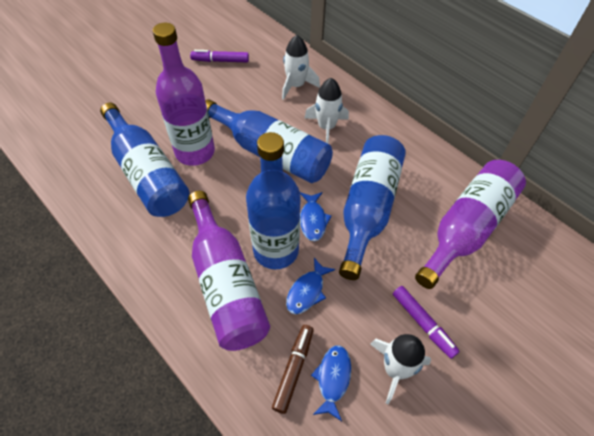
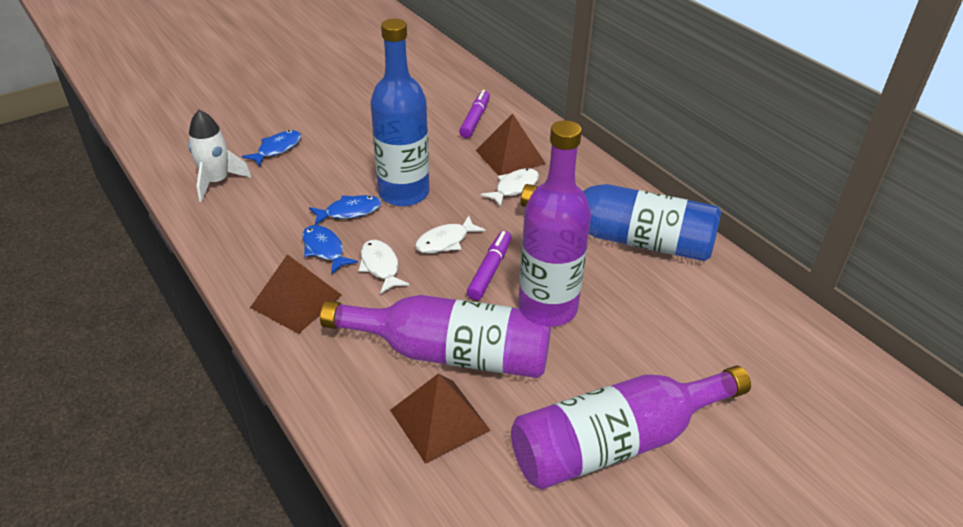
blue bottle: 4 -> 2
brown marker: 1 -> 0
brown pyramid: 0 -> 3
white fish: 0 -> 3
white rocket: 3 -> 1

